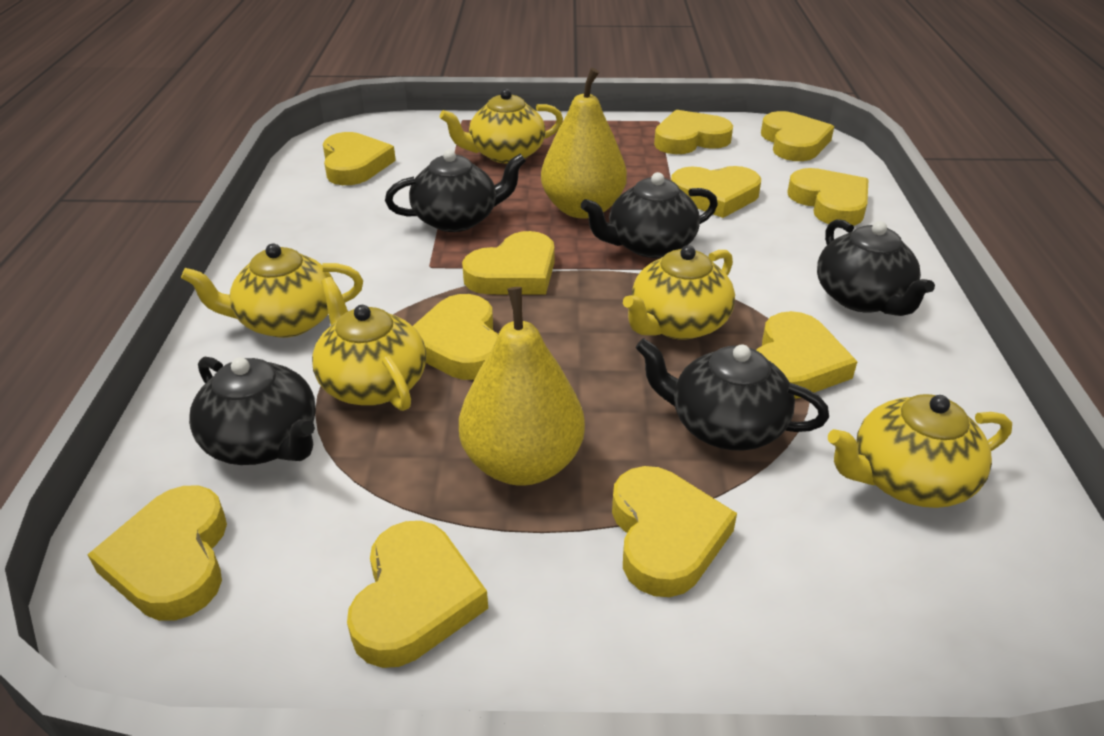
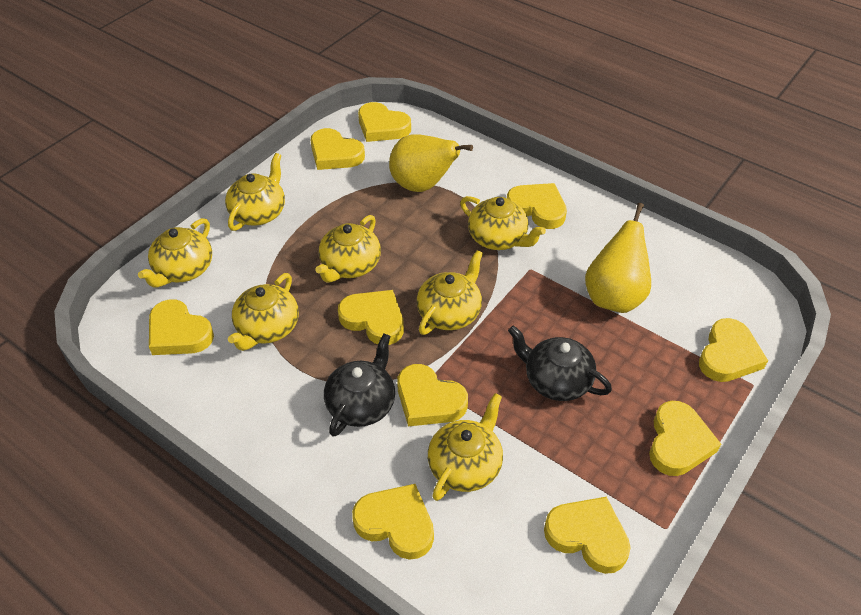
black teapot: 5 -> 2
yellow heart: 11 -> 10
yellow teapot: 5 -> 7

